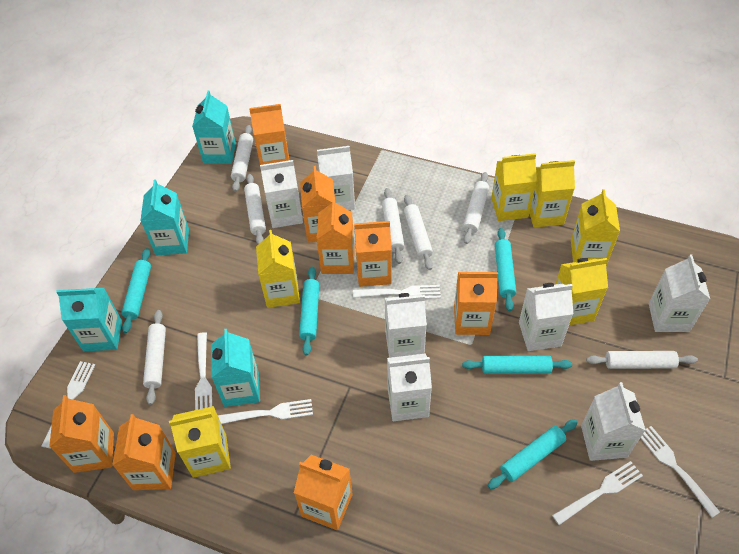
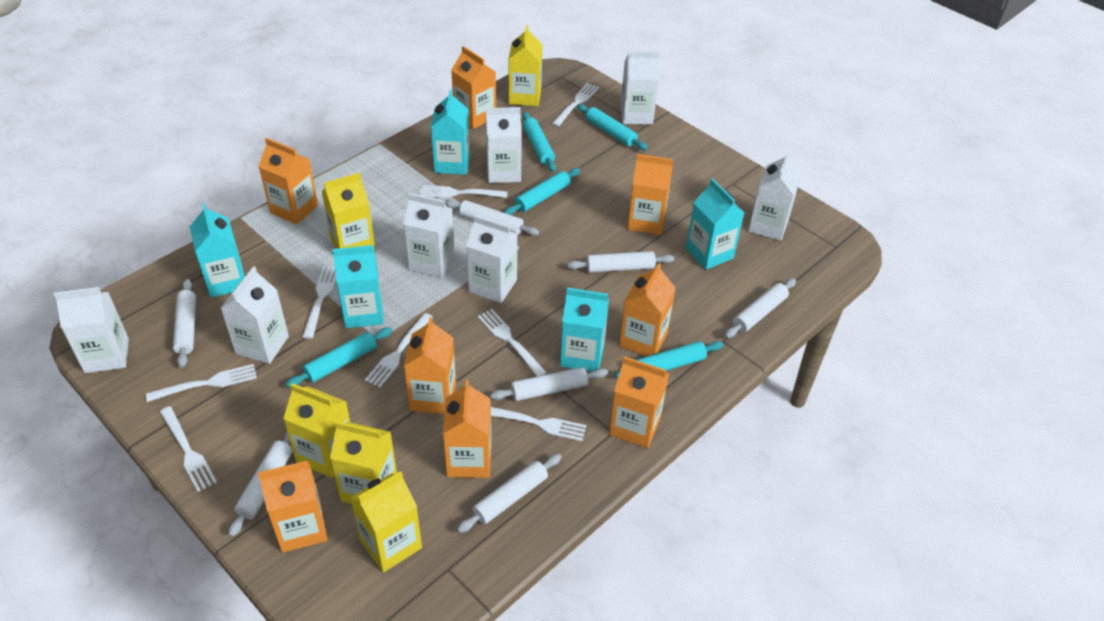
turquoise carton: 4 -> 5
white fork: 6 -> 8
yellow carton: 6 -> 5

